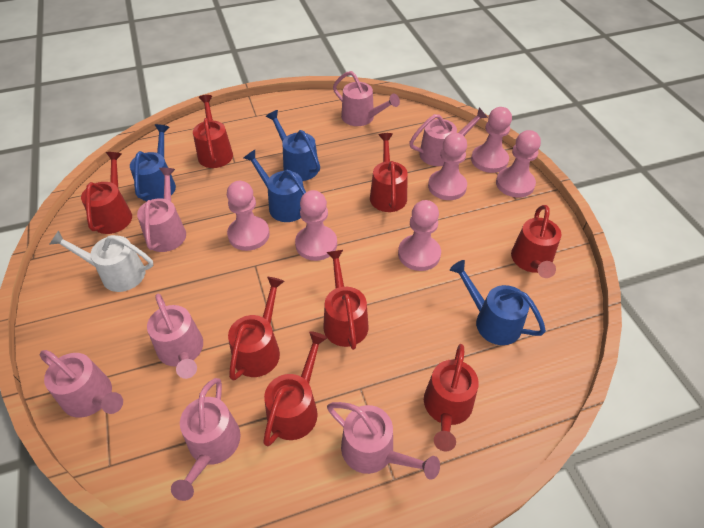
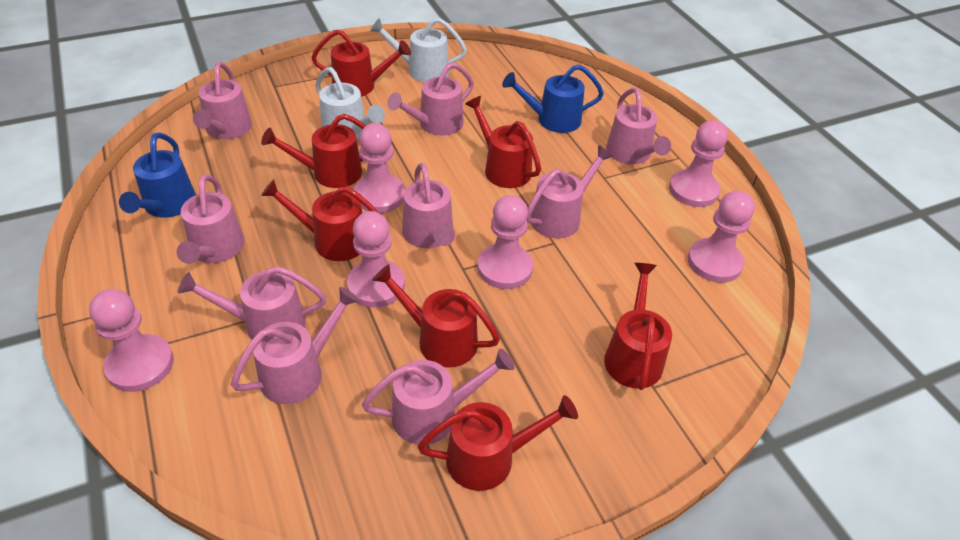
blue watering can: 4 -> 2
pink watering can: 7 -> 9
red watering can: 8 -> 7
white watering can: 1 -> 2

